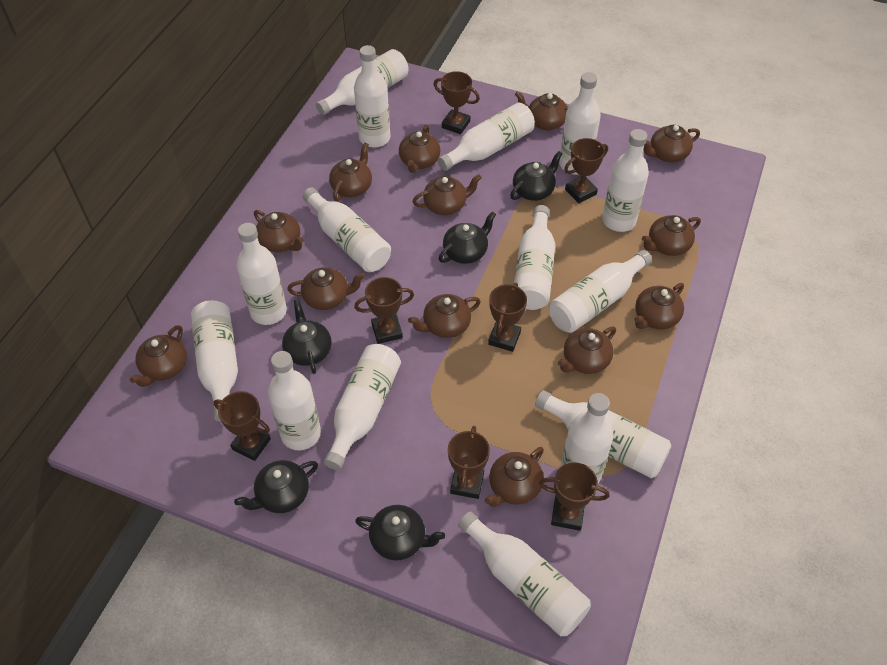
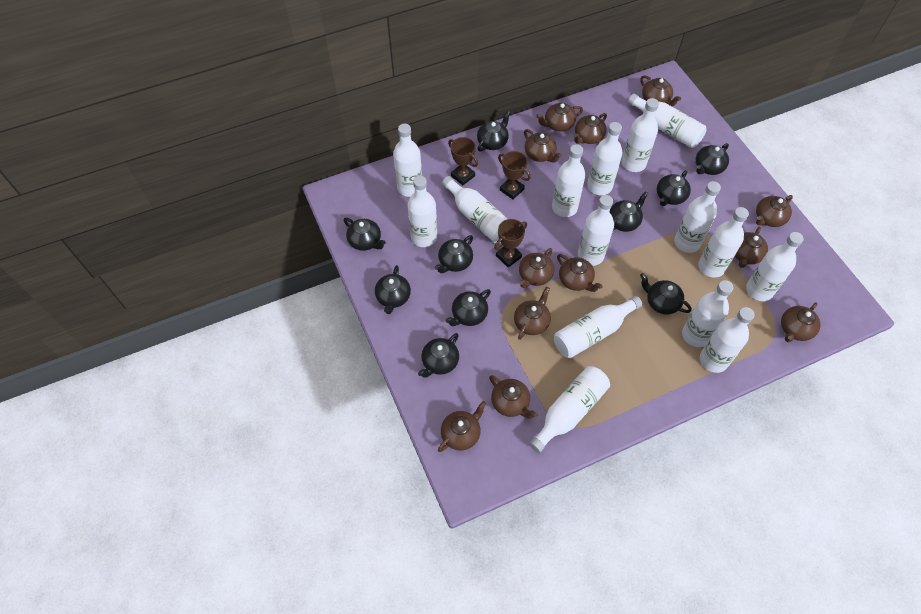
black teapot: 5 -> 10
brown teapot: 13 -> 12
brown trophy: 7 -> 3

